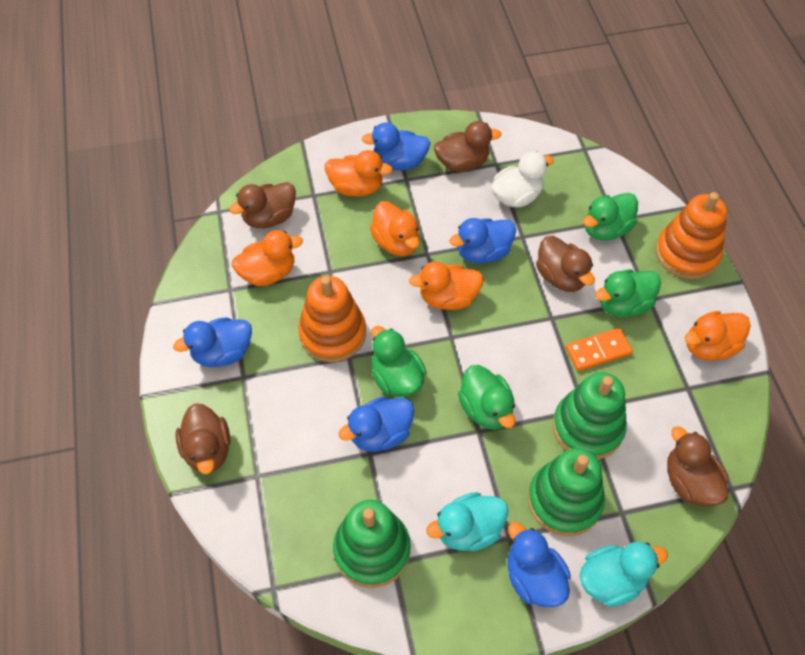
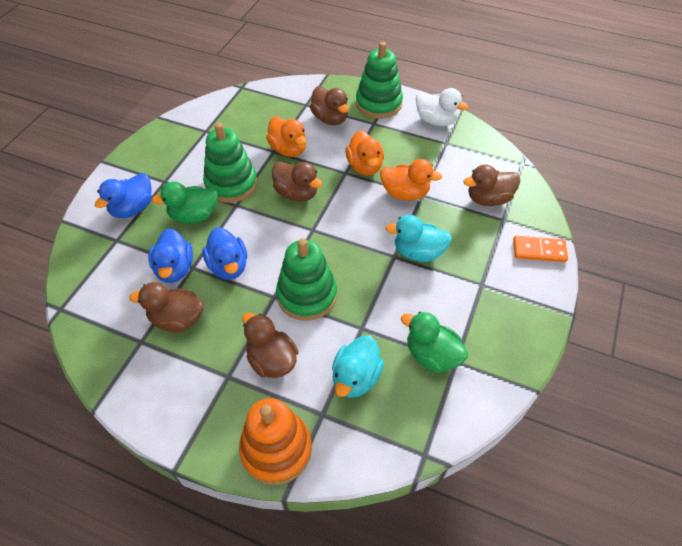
blue duck: 5 -> 3
green duck: 4 -> 2
orange duck: 5 -> 3
orange stacking toy: 2 -> 1

